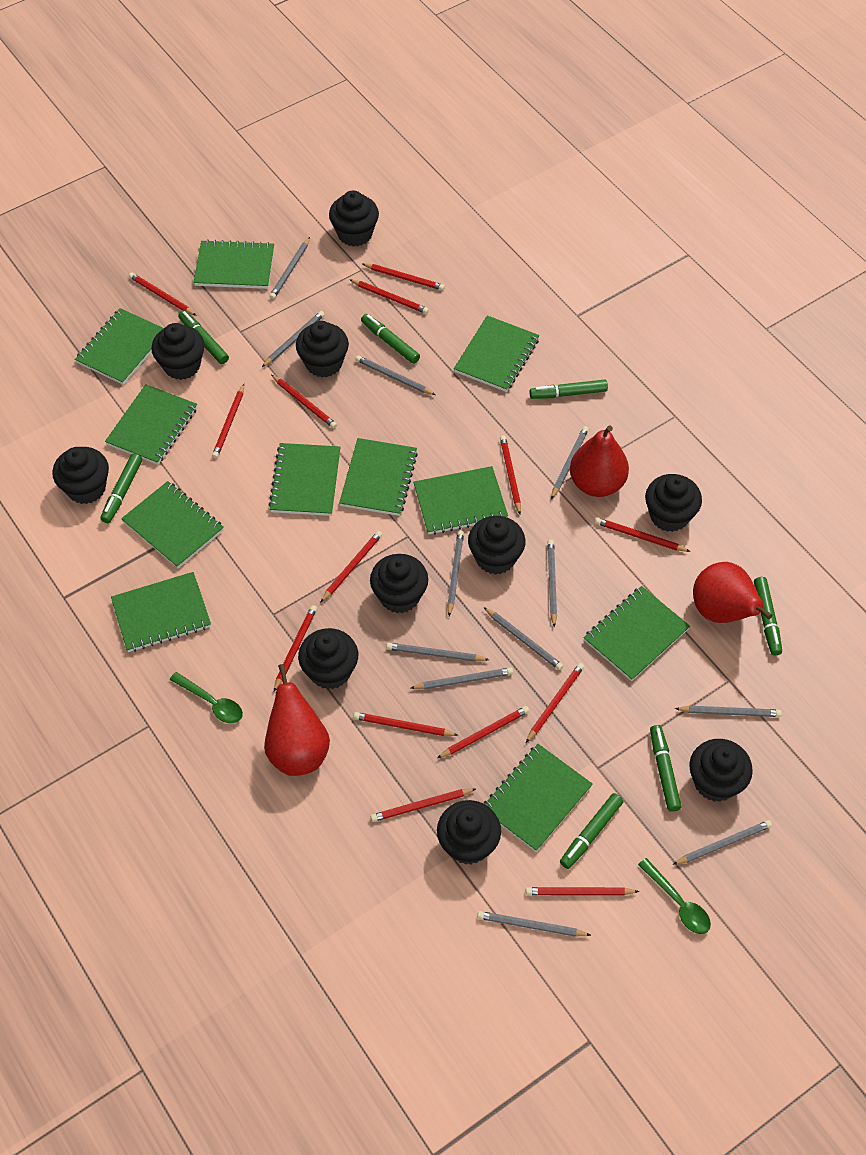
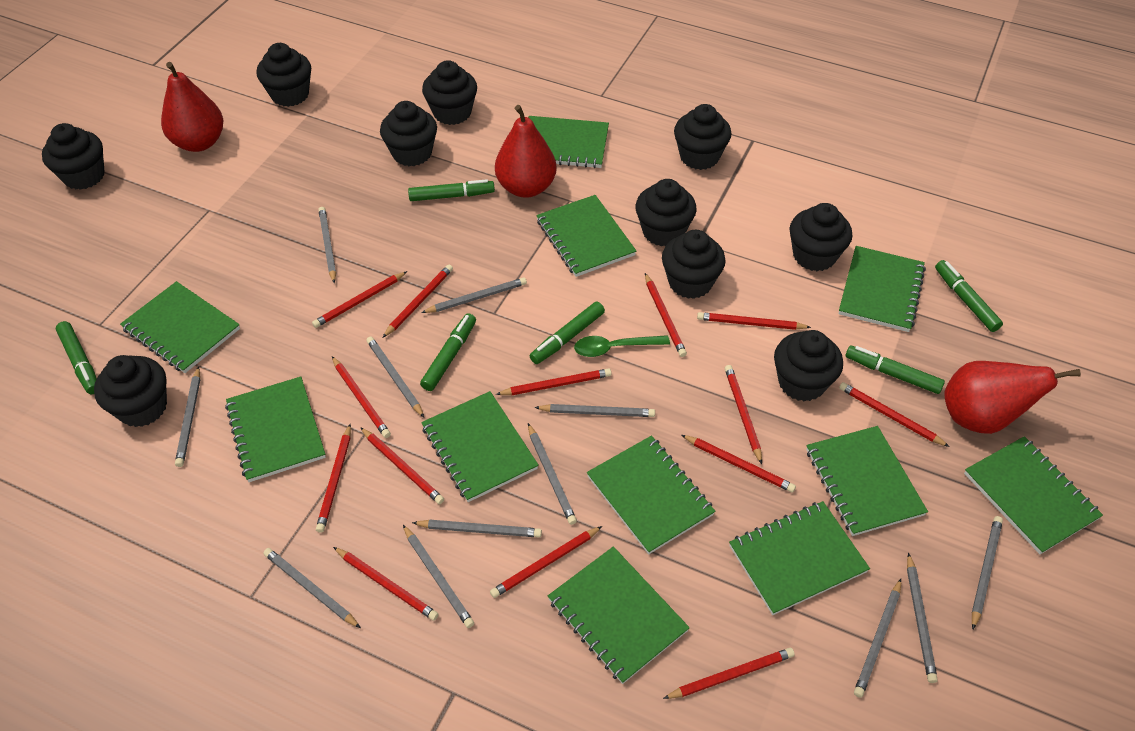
green marker: 7 -> 6
green spoon: 2 -> 1

